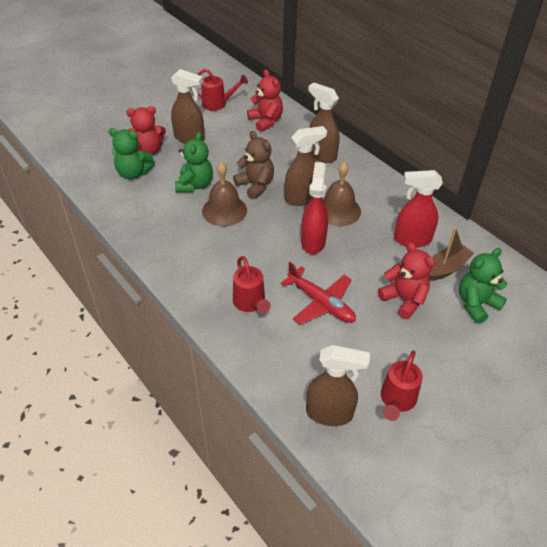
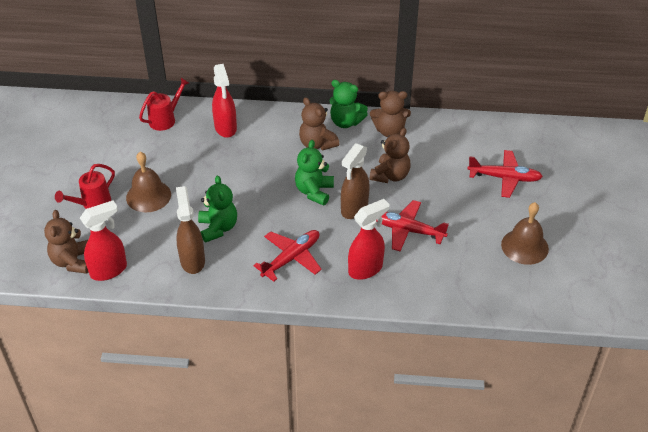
brown boat: 1 -> 0
brown spray bottle: 4 -> 2
brown teddy bear: 1 -> 4
red plane: 1 -> 3
red spray bottle: 2 -> 3
red teddy bear: 3 -> 0
red watering can: 3 -> 2

